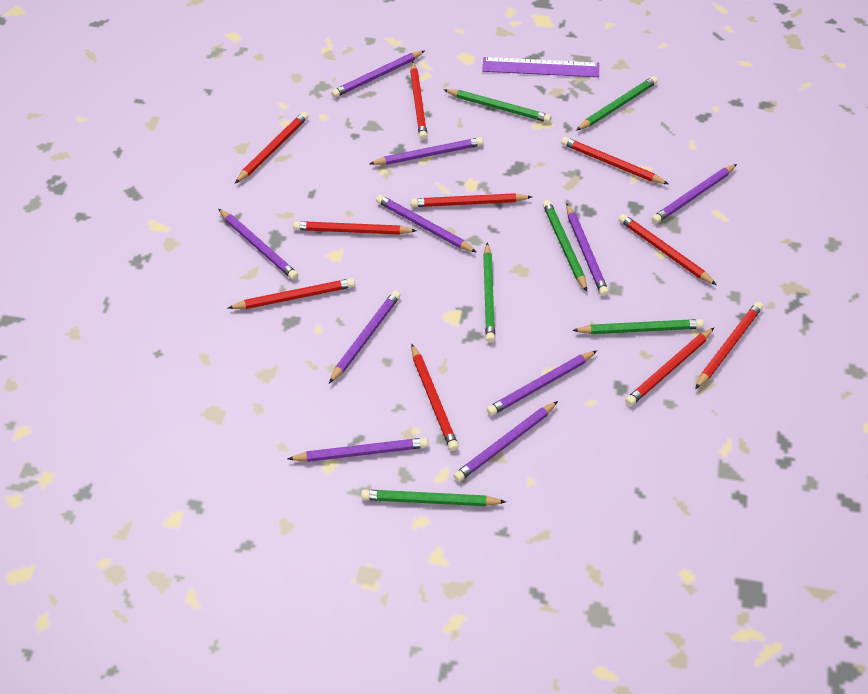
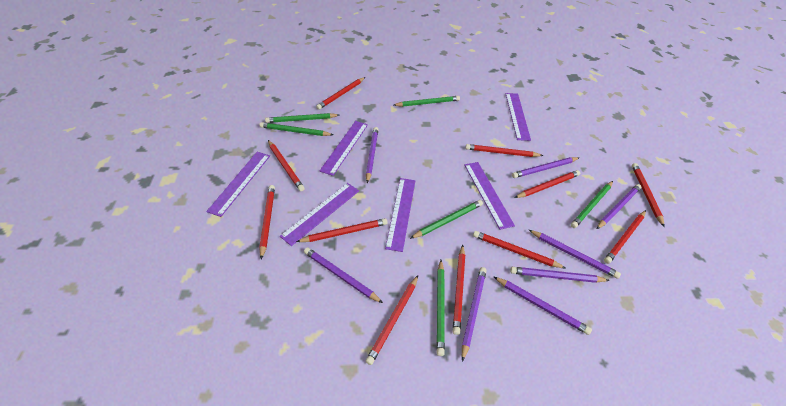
purple pencil: 10 -> 8
purple ruler: 1 -> 6
red pencil: 10 -> 11

